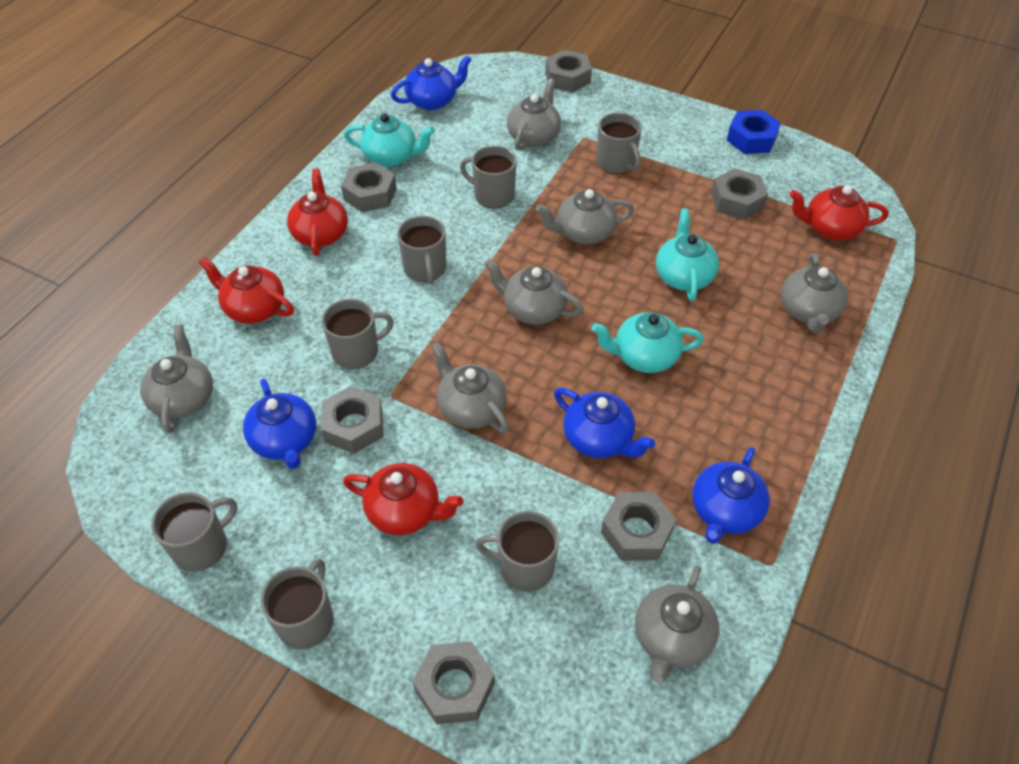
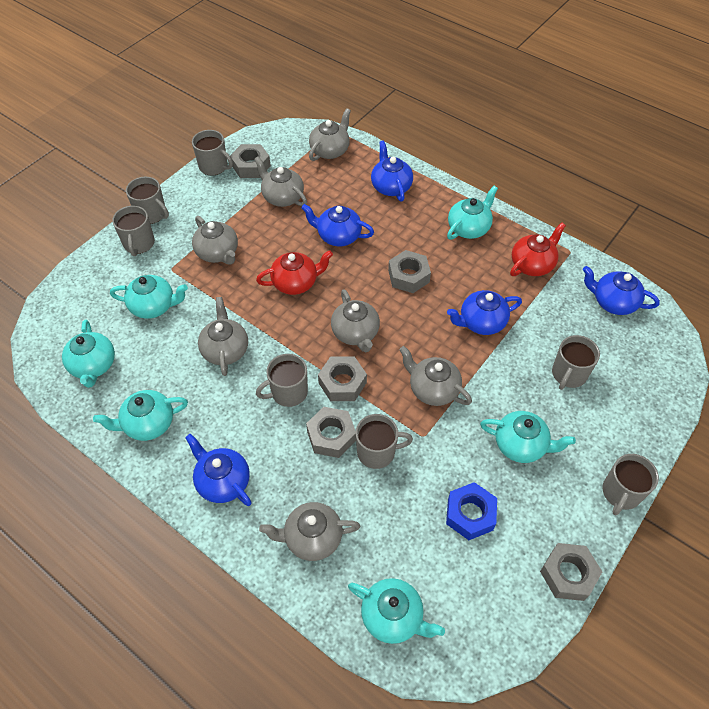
blue teapot: 4 -> 5
grey nut: 6 -> 5
red teapot: 4 -> 2
turquoise teapot: 3 -> 6

